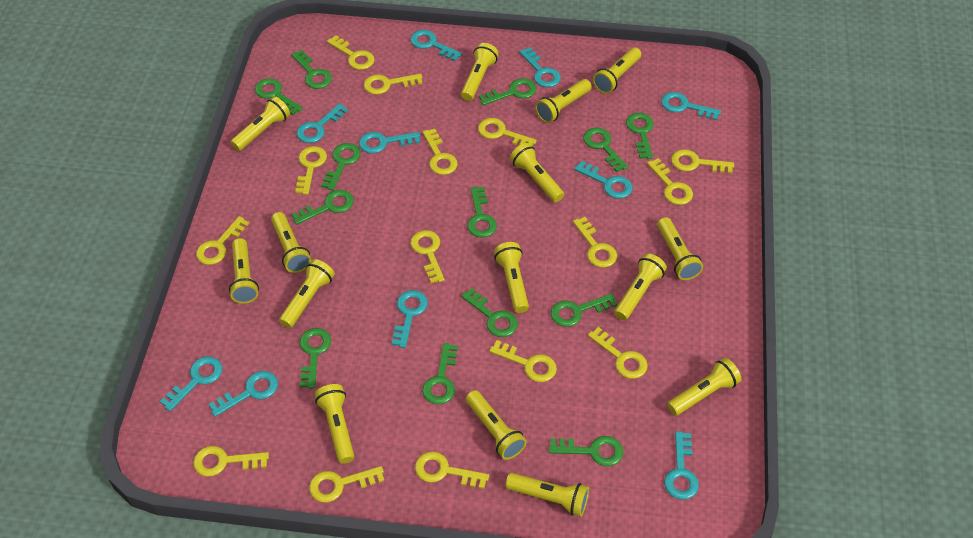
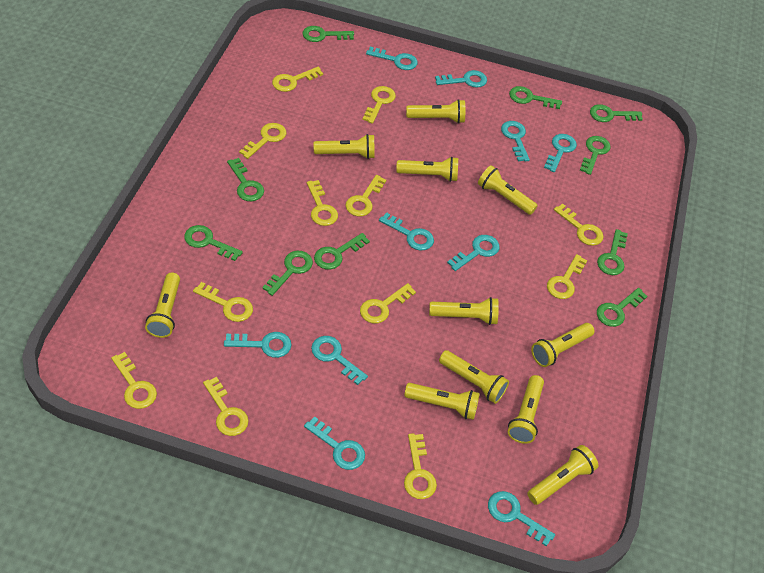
green key: 13 -> 10
yellow flashlight: 15 -> 11
yellow key: 15 -> 12

